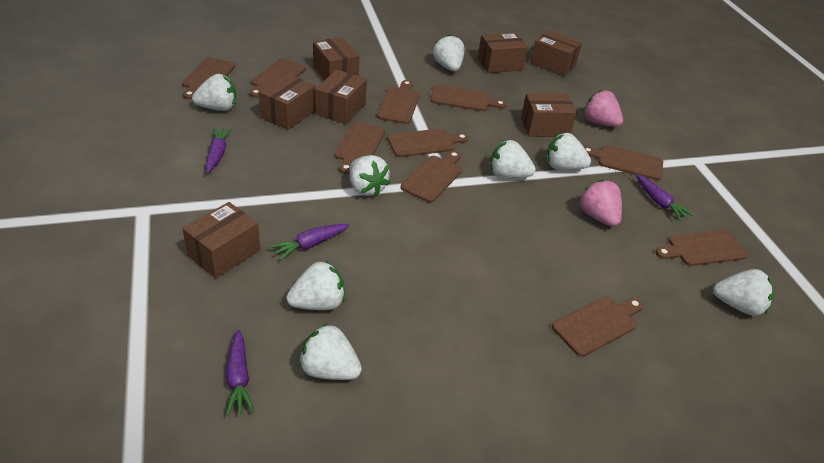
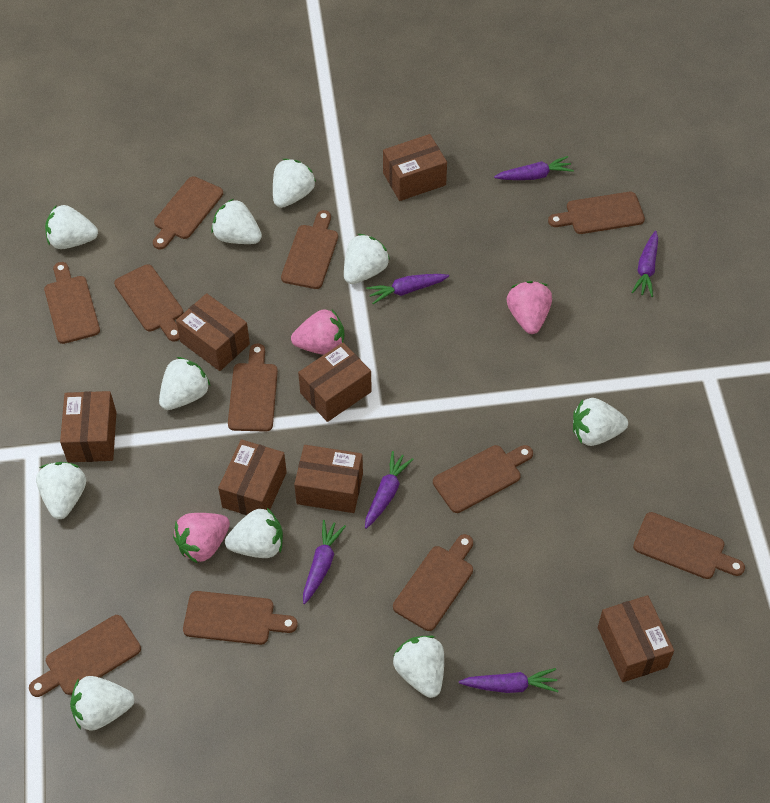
brown cutting board: 10 -> 11
pink strawberry: 2 -> 3
purple carrot: 4 -> 6
white strawberry: 8 -> 10

